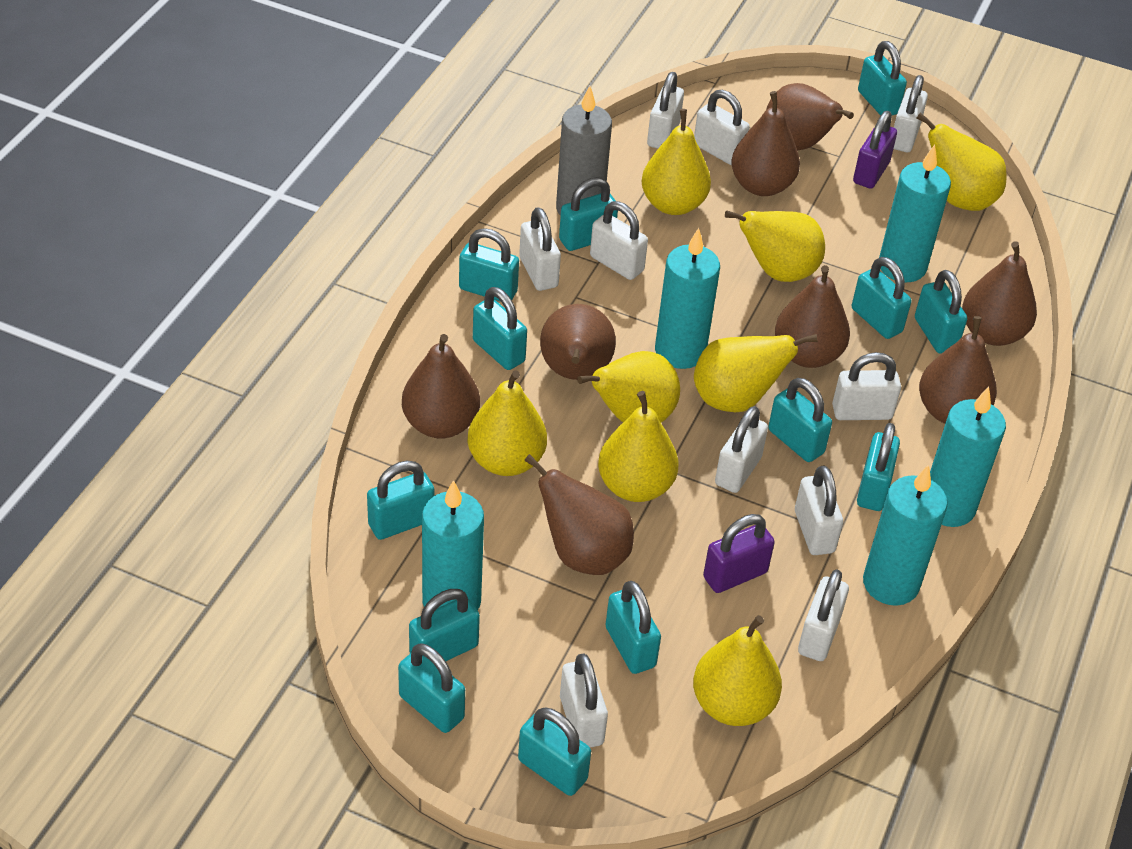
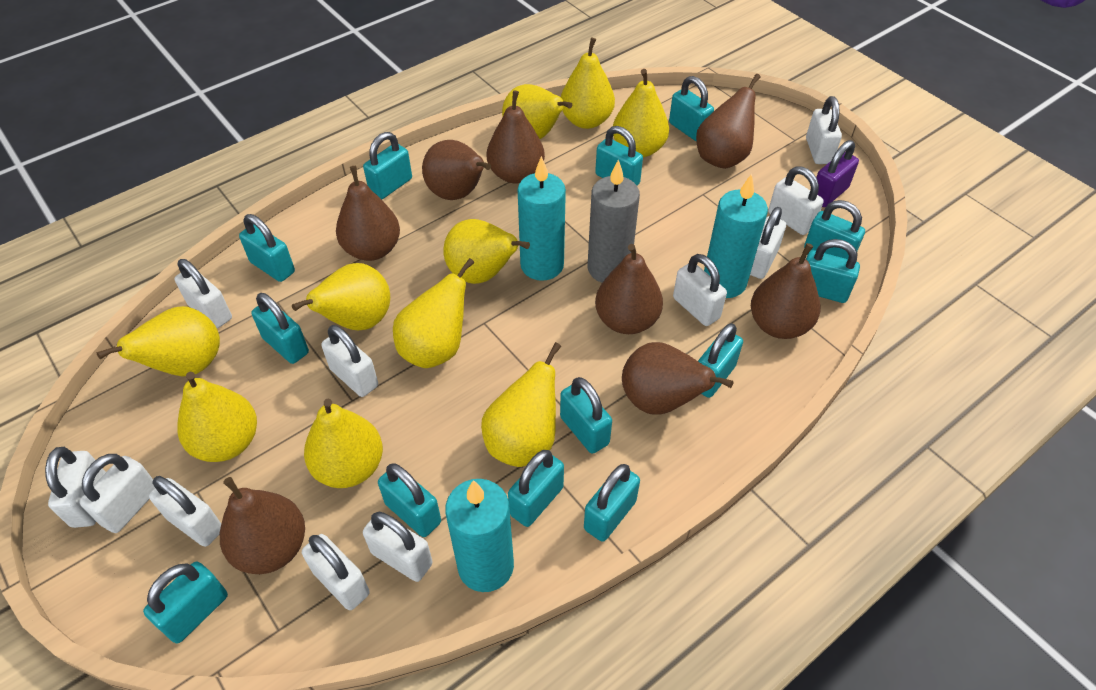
purple padlock: 2 -> 1
turquoise candle: 5 -> 3
white padlock: 10 -> 11
yellow pear: 8 -> 10

